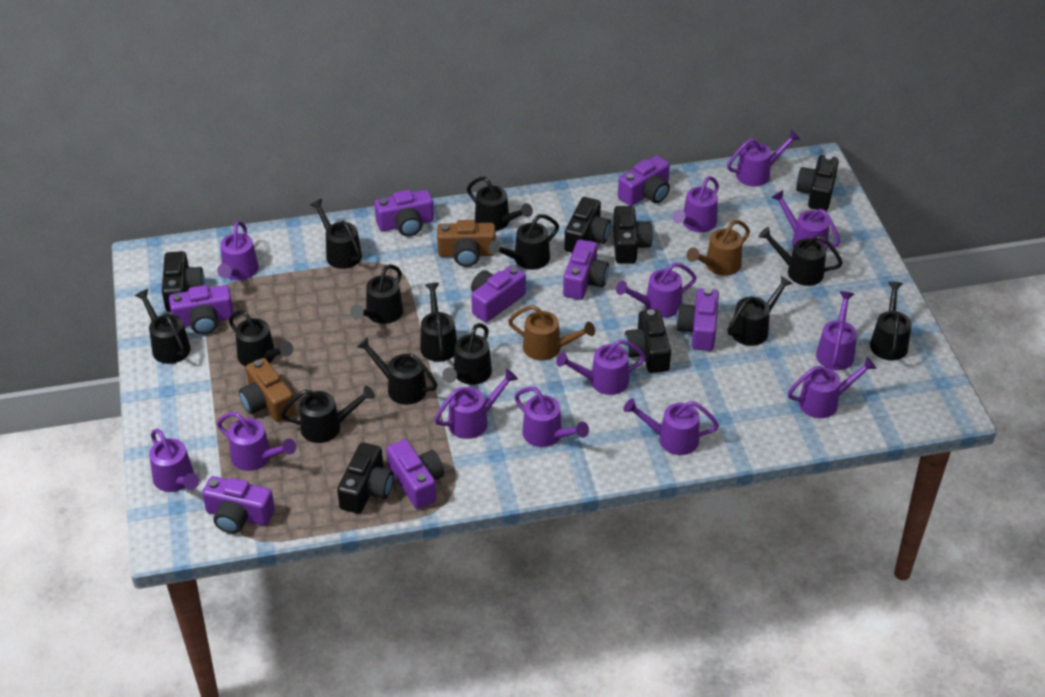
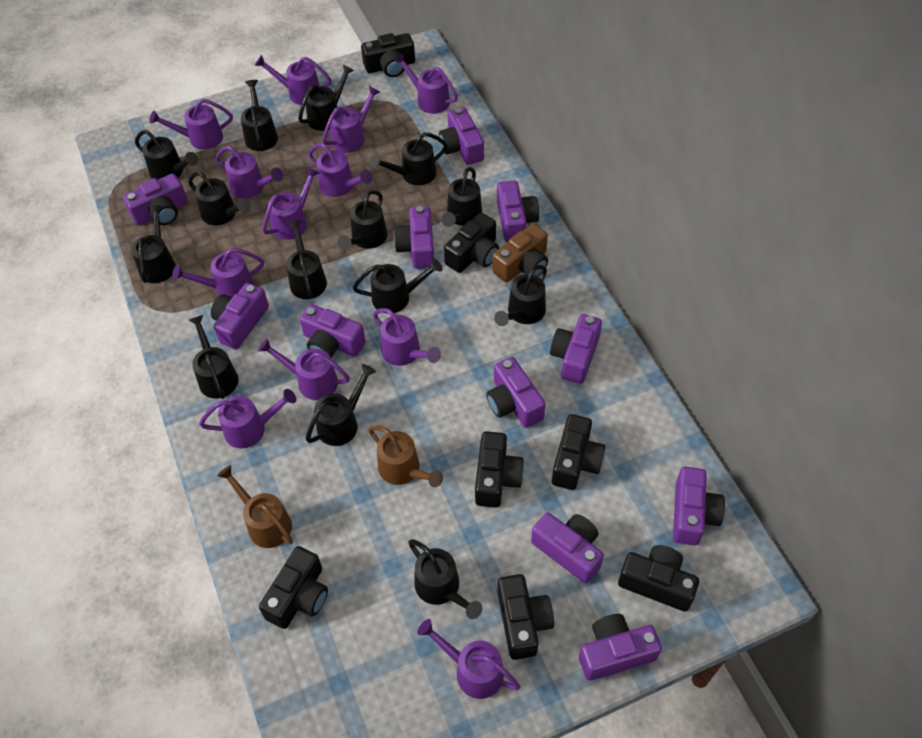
black camera: 6 -> 7
black watering can: 13 -> 14
brown camera: 2 -> 1
purple camera: 8 -> 11
purple watering can: 13 -> 12

